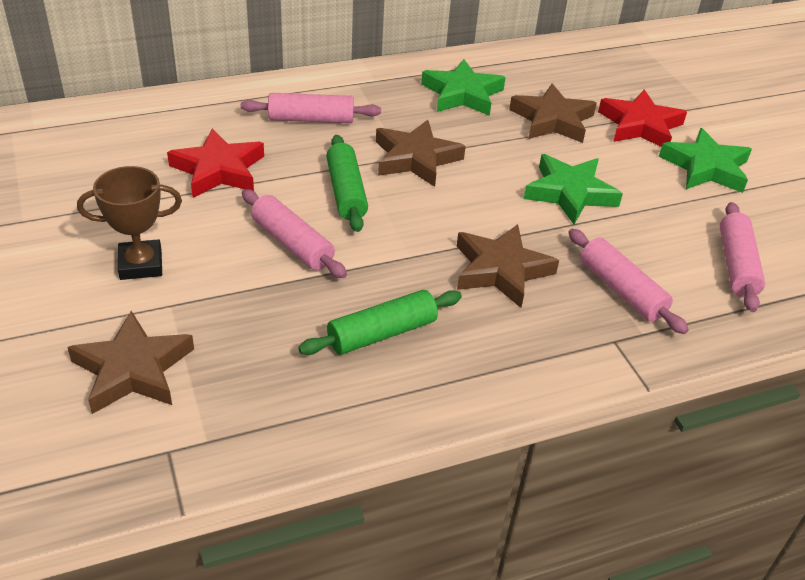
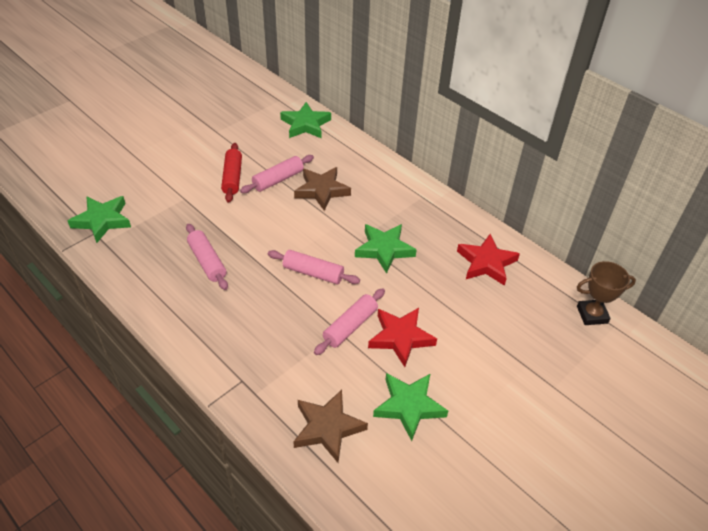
brown star: 4 -> 2
green rolling pin: 2 -> 0
green star: 3 -> 4
red rolling pin: 0 -> 1

